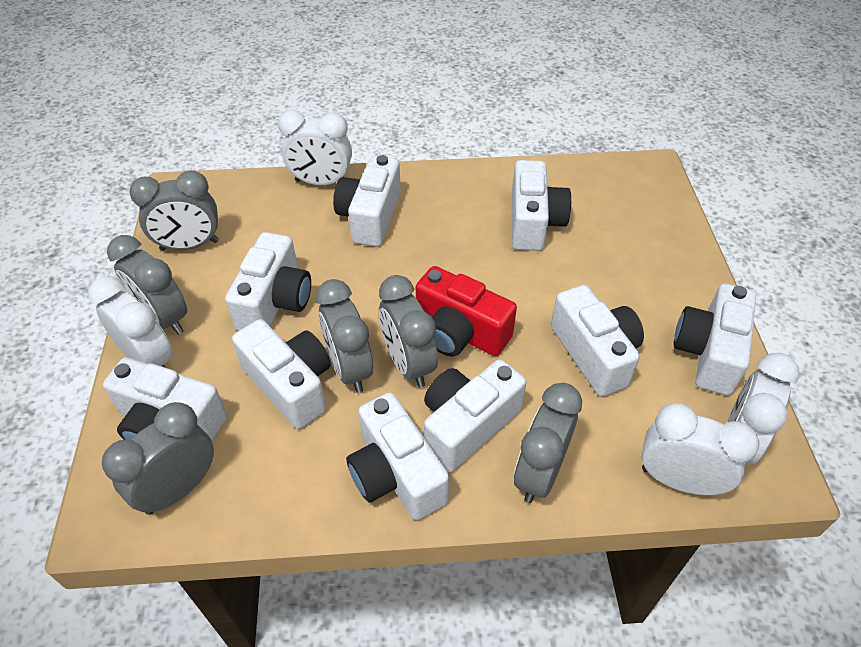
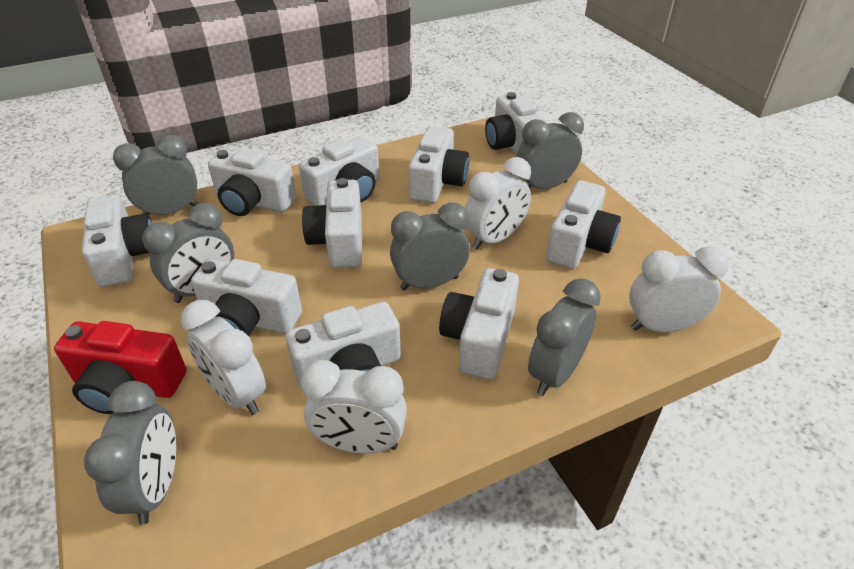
white camera: 9 -> 10

